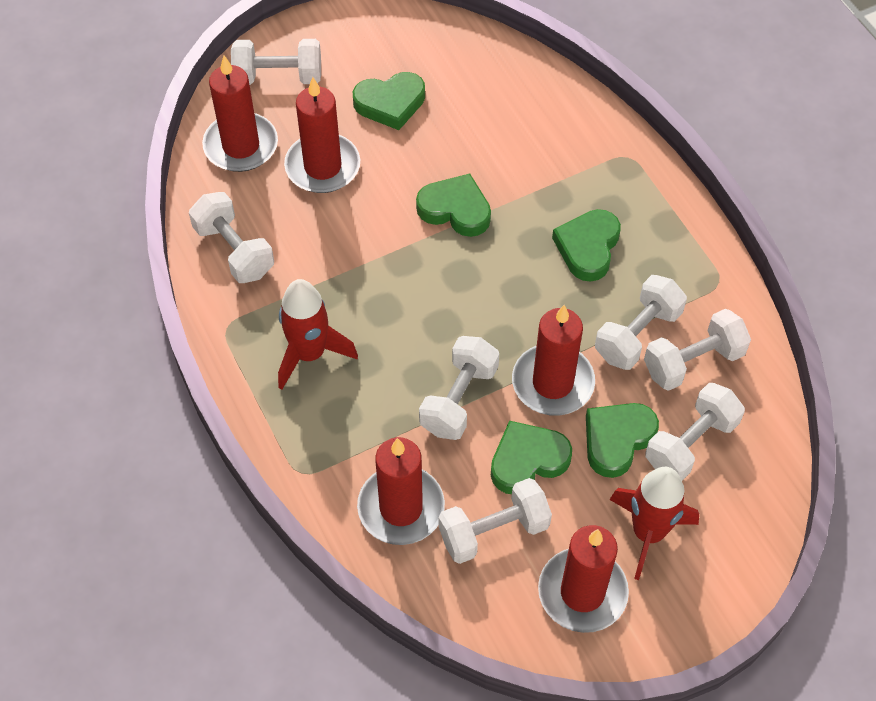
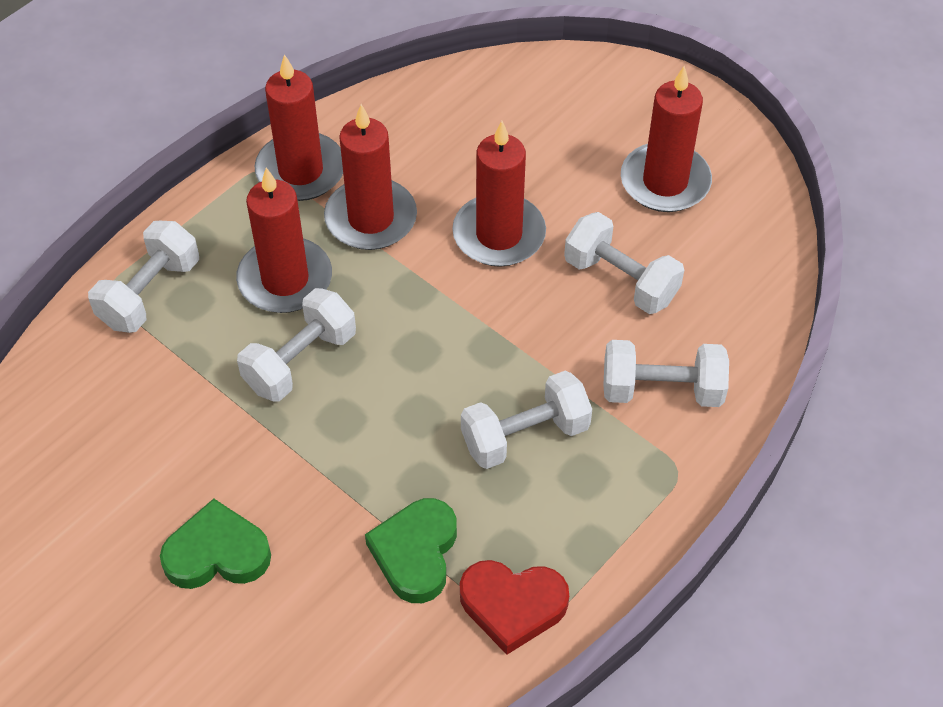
green heart: 5 -> 2
red heart: 0 -> 1
red rocket: 2 -> 0
white dumbbell: 7 -> 5

